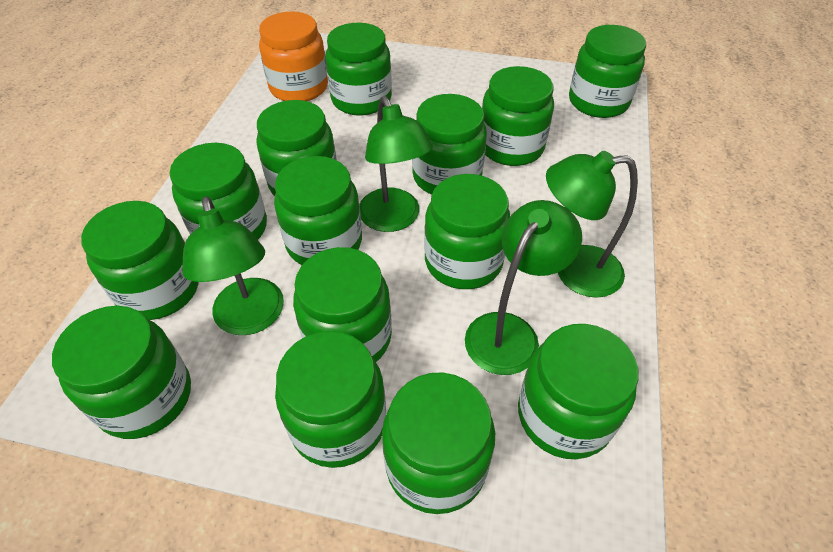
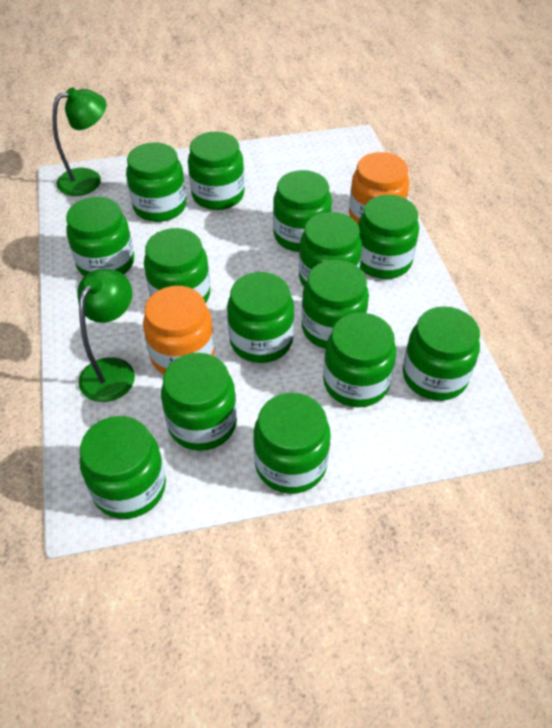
green lamp: 4 -> 2
orange jar: 1 -> 2

